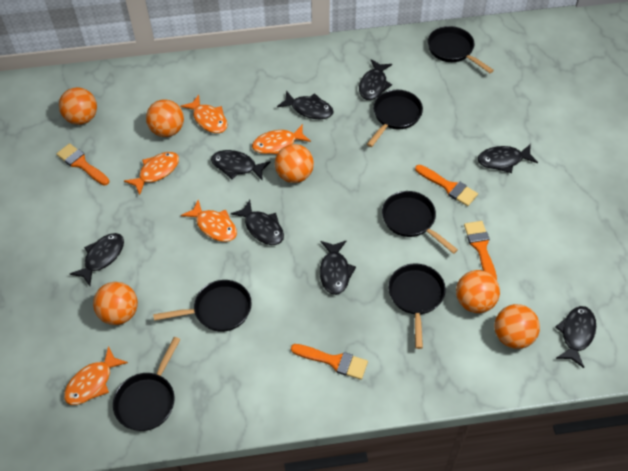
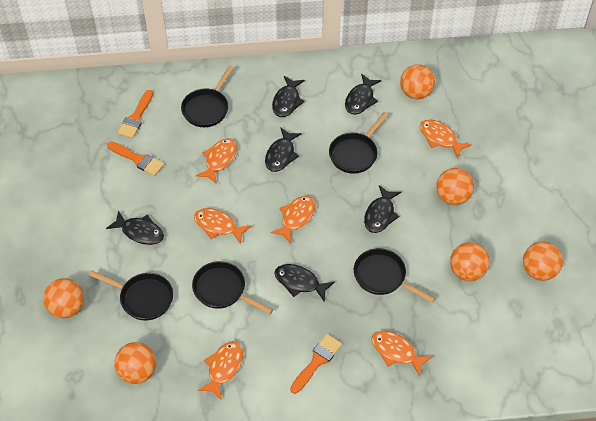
black fish: 8 -> 6
black pan: 6 -> 5
orange brush: 4 -> 3
orange fish: 5 -> 6

